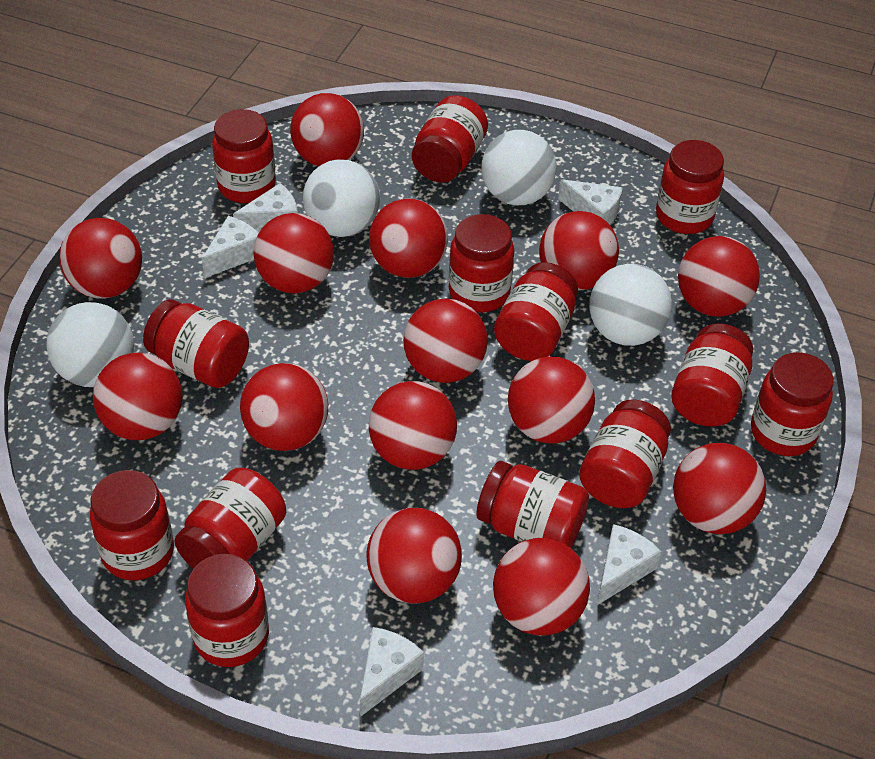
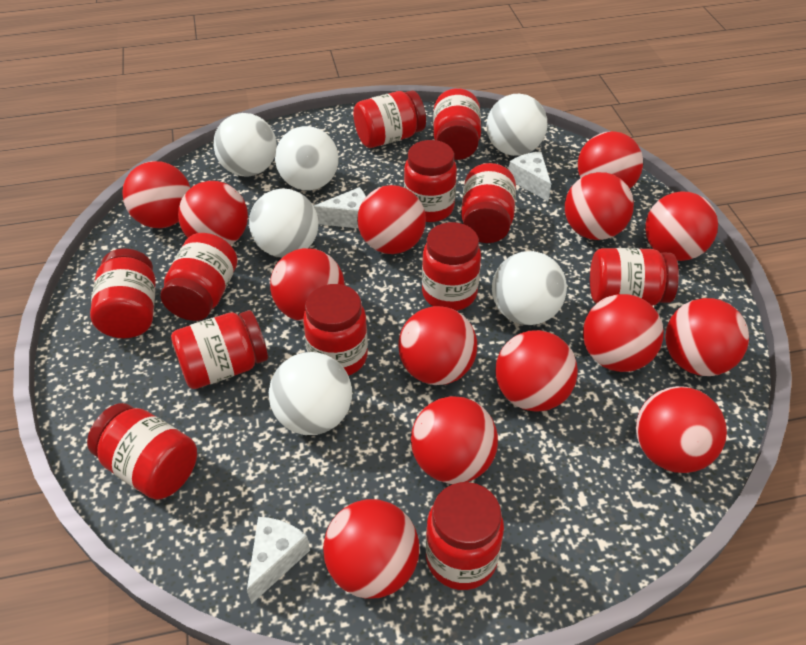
red jar: 13 -> 12
white ball: 4 -> 6
white cheese: 5 -> 3

